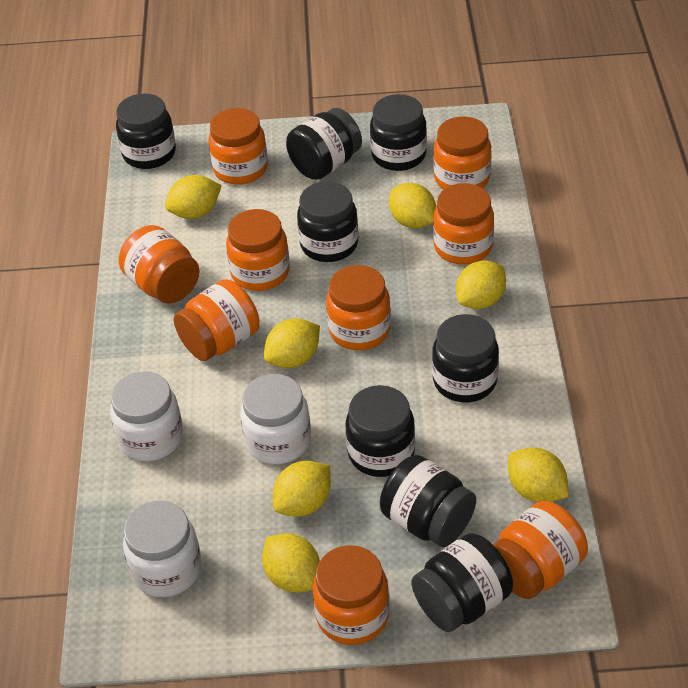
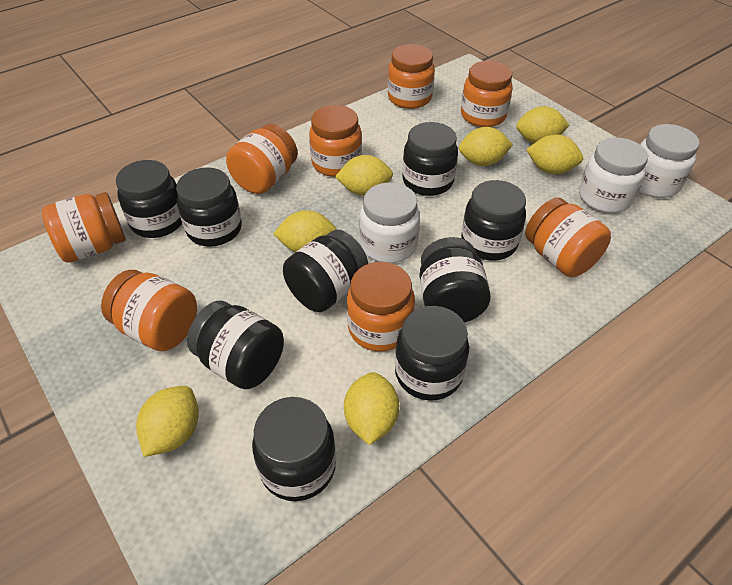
black jar: 8 -> 9
orange jar: 9 -> 8

